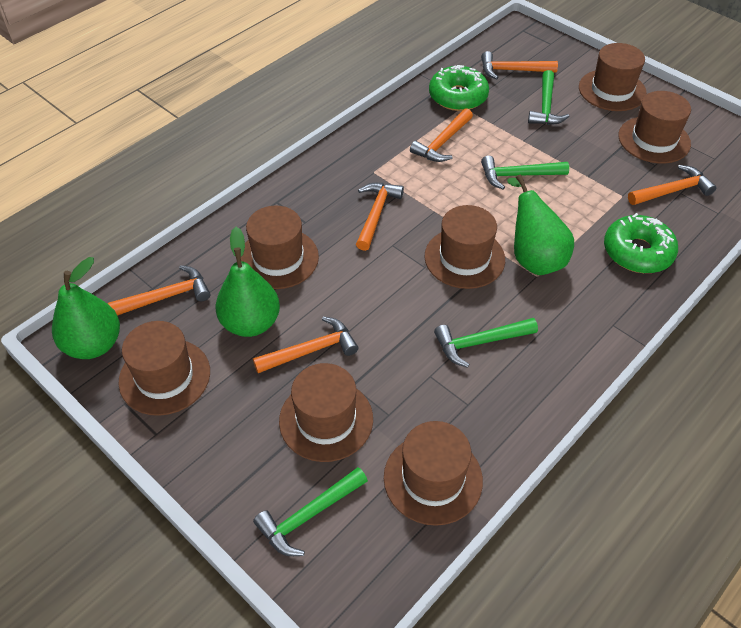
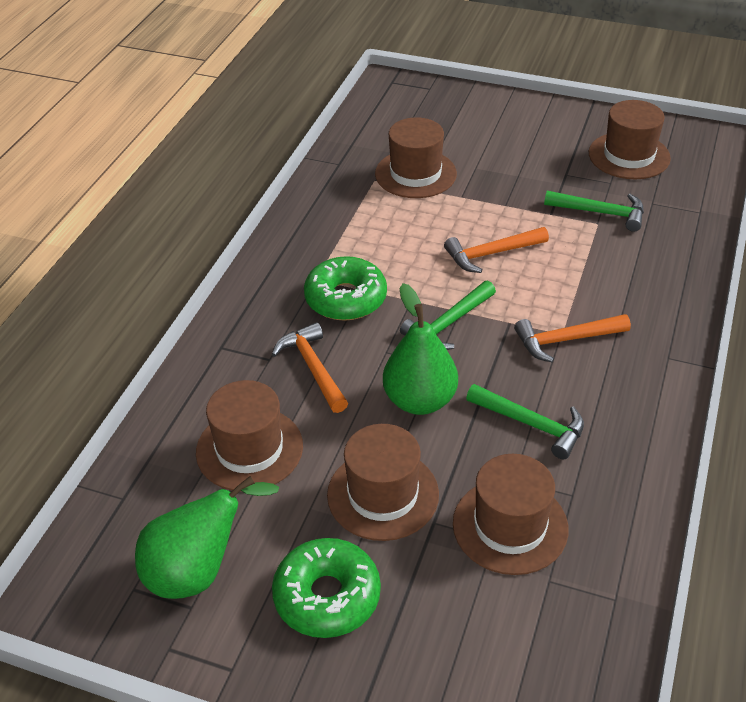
brown hat: 7 -> 5
green hammer: 4 -> 3
green pear: 3 -> 2
orange hammer: 6 -> 3

